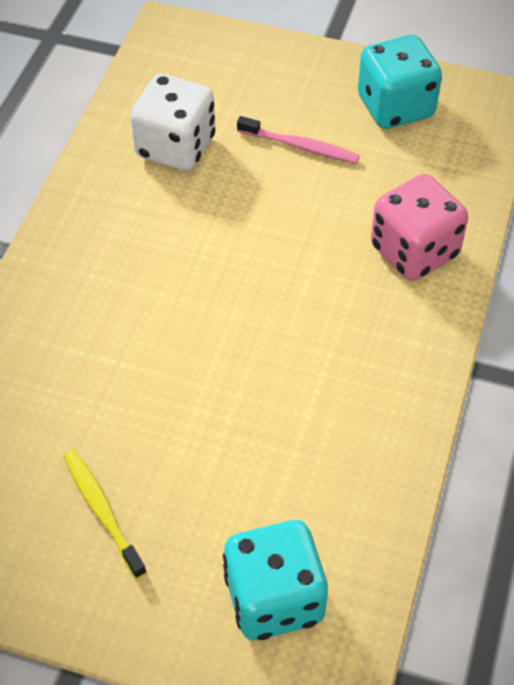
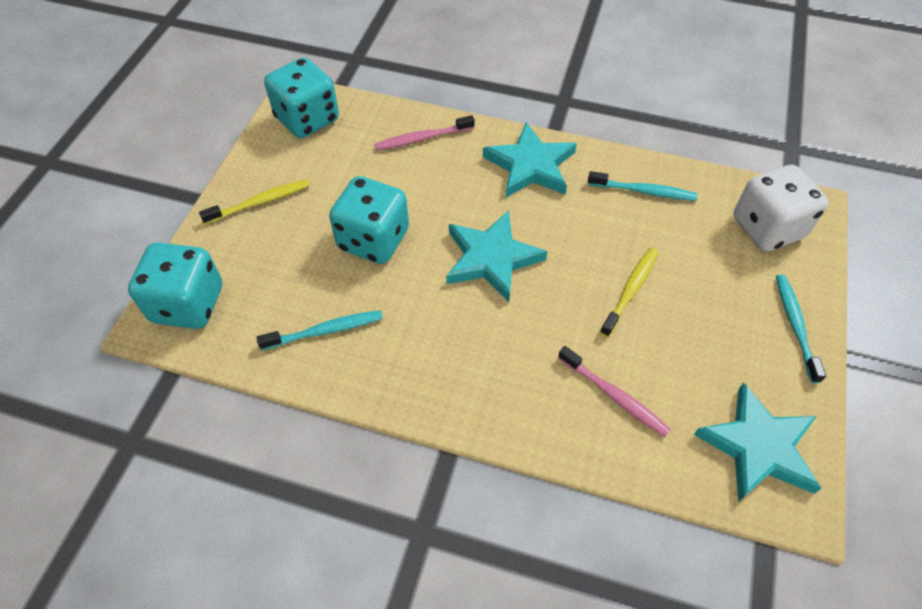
pink dice: 1 -> 0
pink toothbrush: 1 -> 2
turquoise dice: 2 -> 3
turquoise star: 0 -> 3
turquoise toothbrush: 0 -> 3
yellow toothbrush: 1 -> 2

